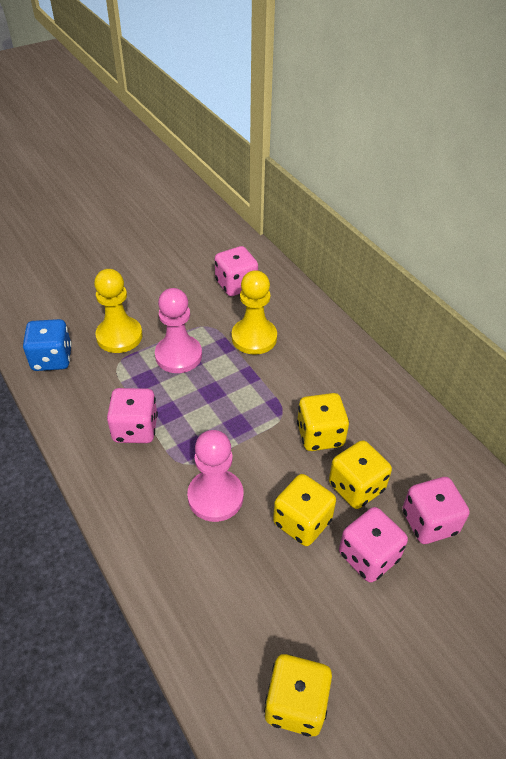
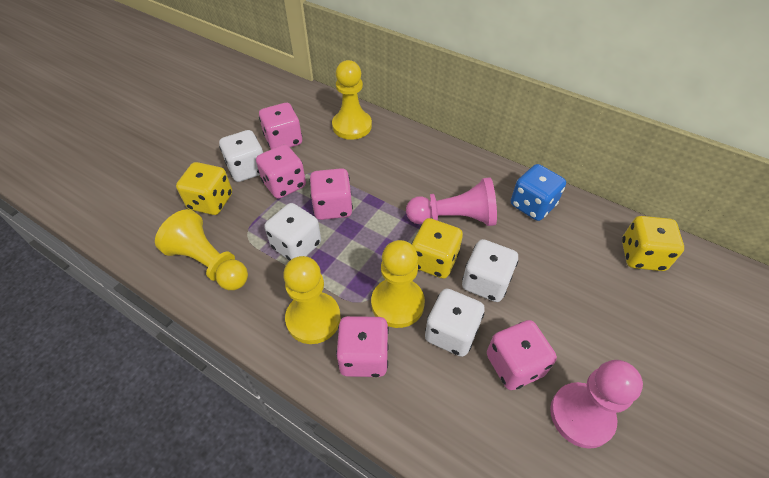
pink dice: 4 -> 5
white dice: 0 -> 4
yellow dice: 4 -> 3
yellow pawn: 2 -> 4

